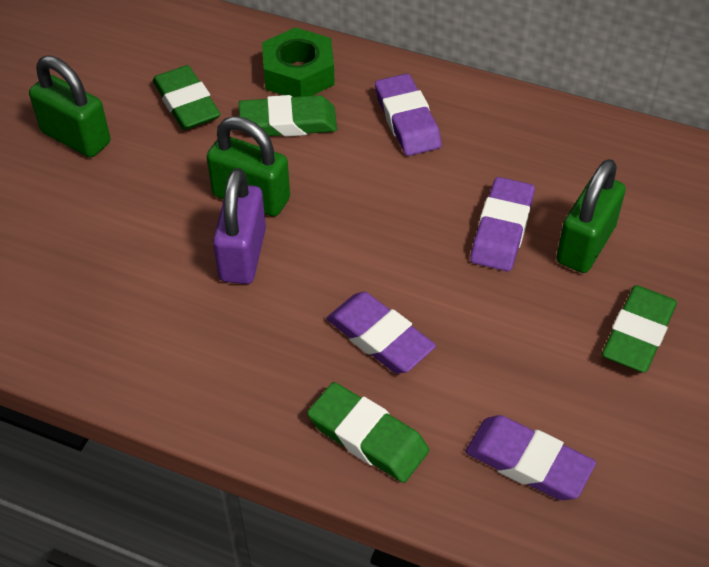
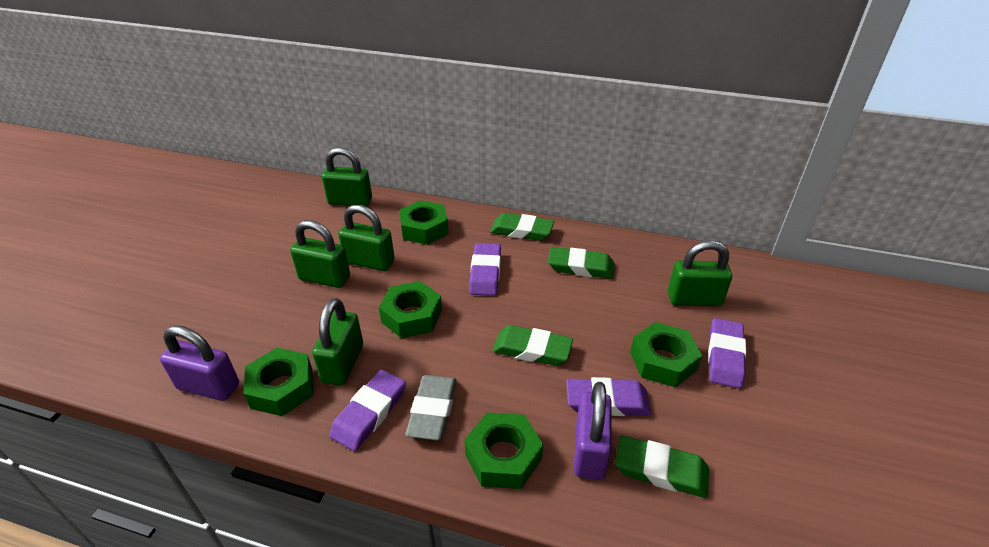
green nut: 1 -> 5
green padlock: 3 -> 5
grey eraser: 0 -> 1
purple padlock: 1 -> 2

